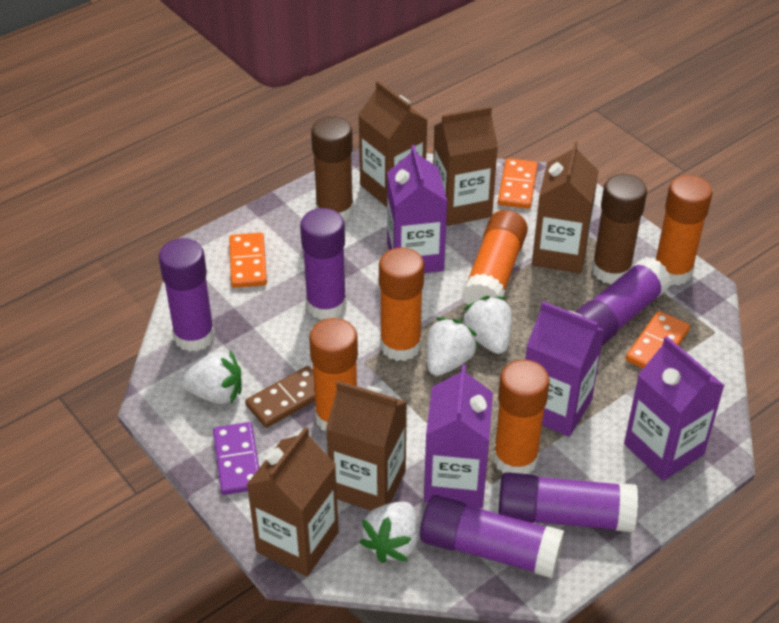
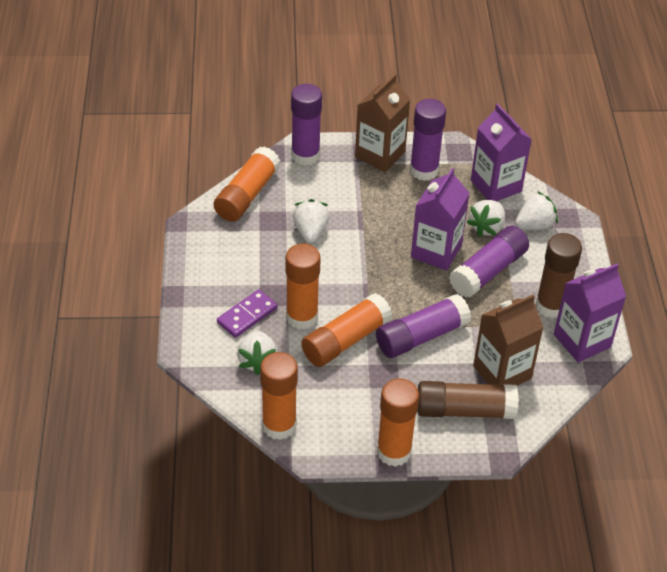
brown carton: 5 -> 2
brown domino: 1 -> 0
orange domino: 3 -> 0
purple carton: 4 -> 3
purple glue stick: 5 -> 4

